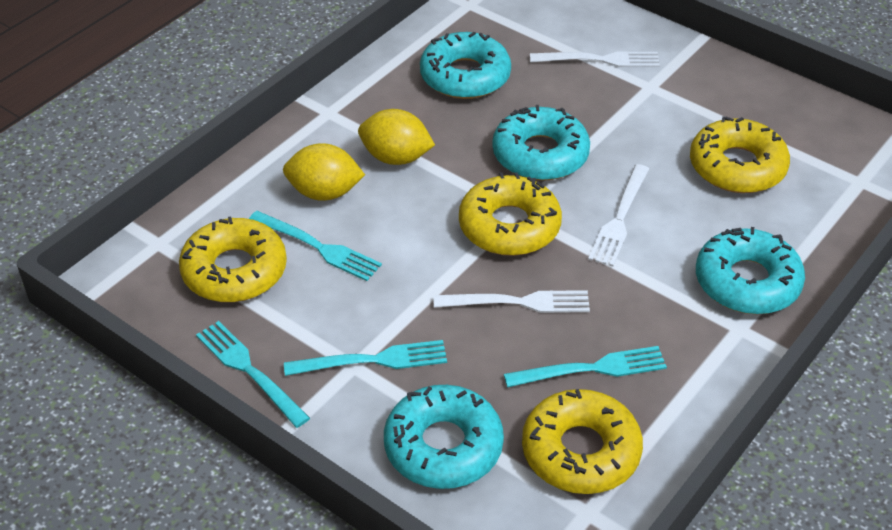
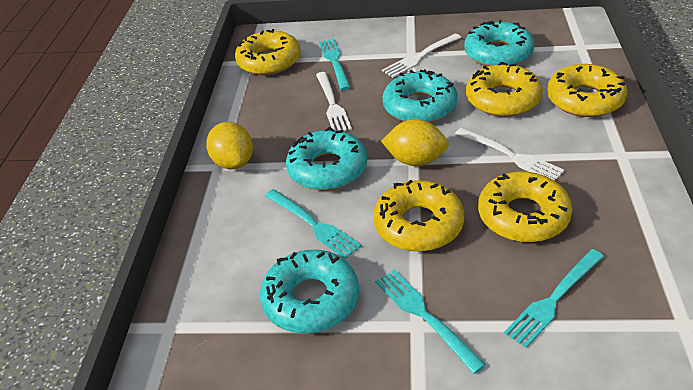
yellow donut: 4 -> 5

